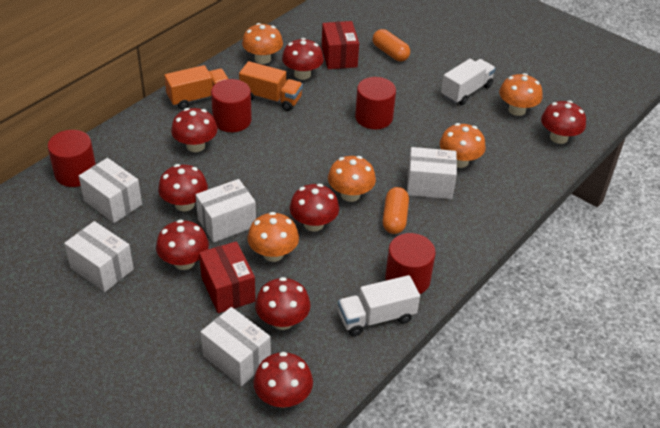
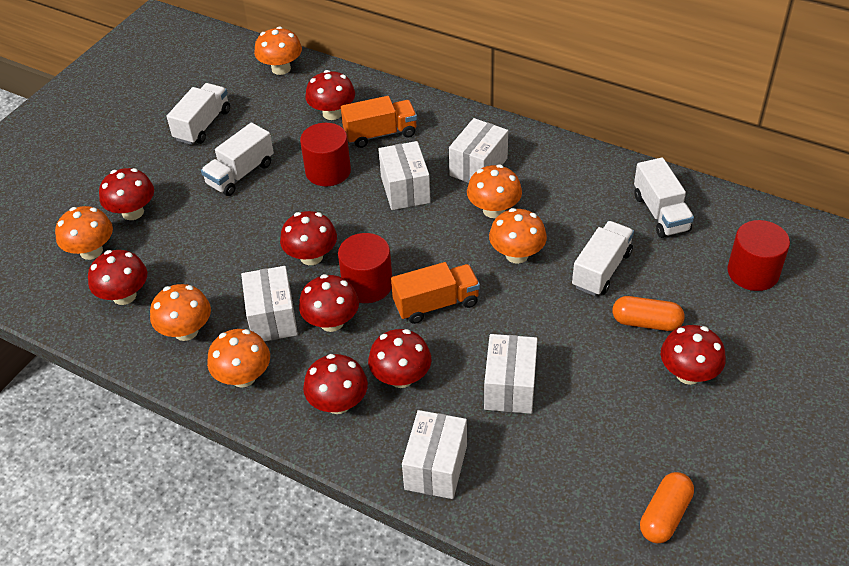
orange mushroom: 5 -> 6
red box: 2 -> 0
red cylinder: 4 -> 3
white truck: 2 -> 4

